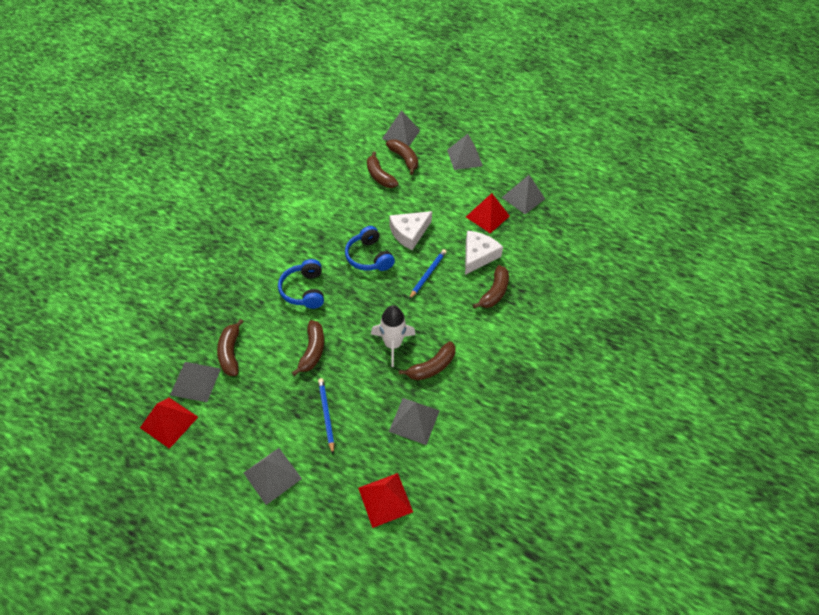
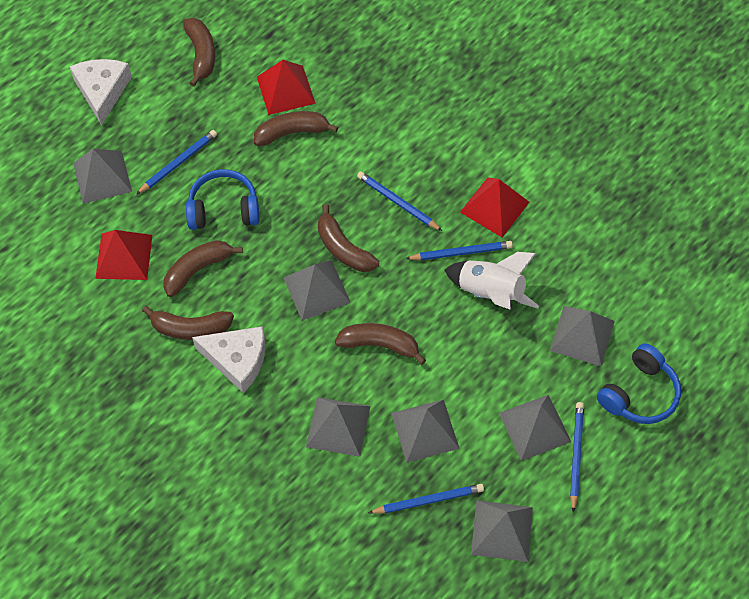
blue pencil: 2 -> 5
grey pyramid: 6 -> 7

